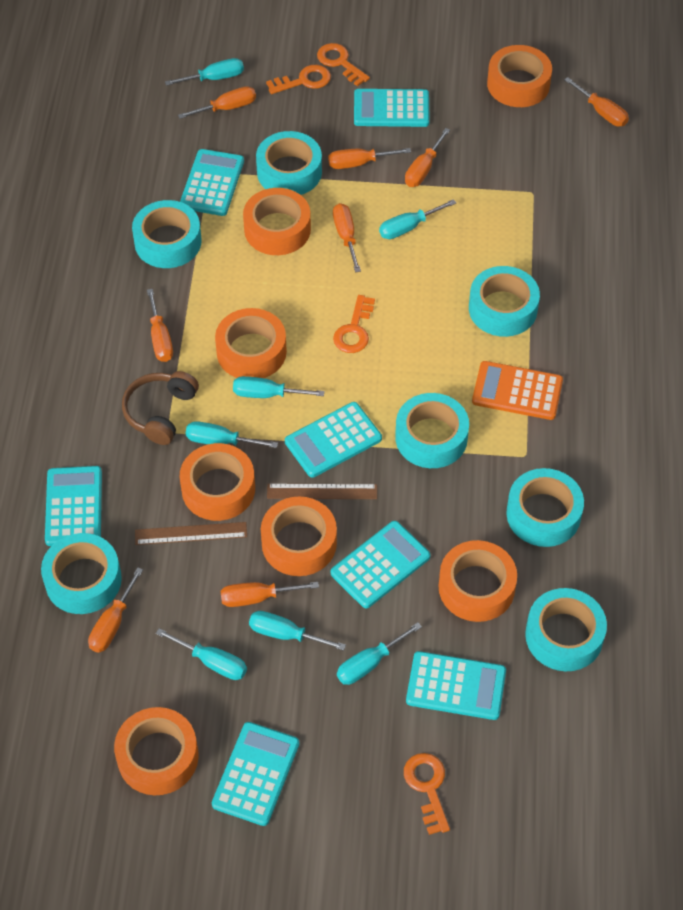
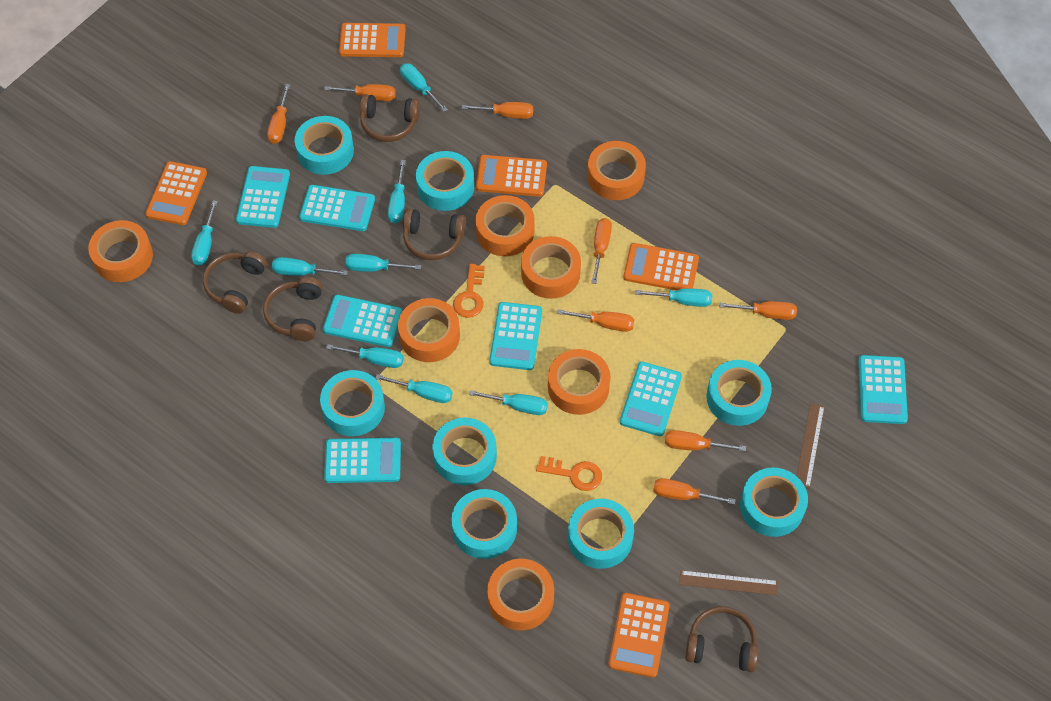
brown headphones: 1 -> 5
orange calculator: 1 -> 5
orange key: 4 -> 2
turquoise screwdriver: 7 -> 9
turquoise tape: 7 -> 8

